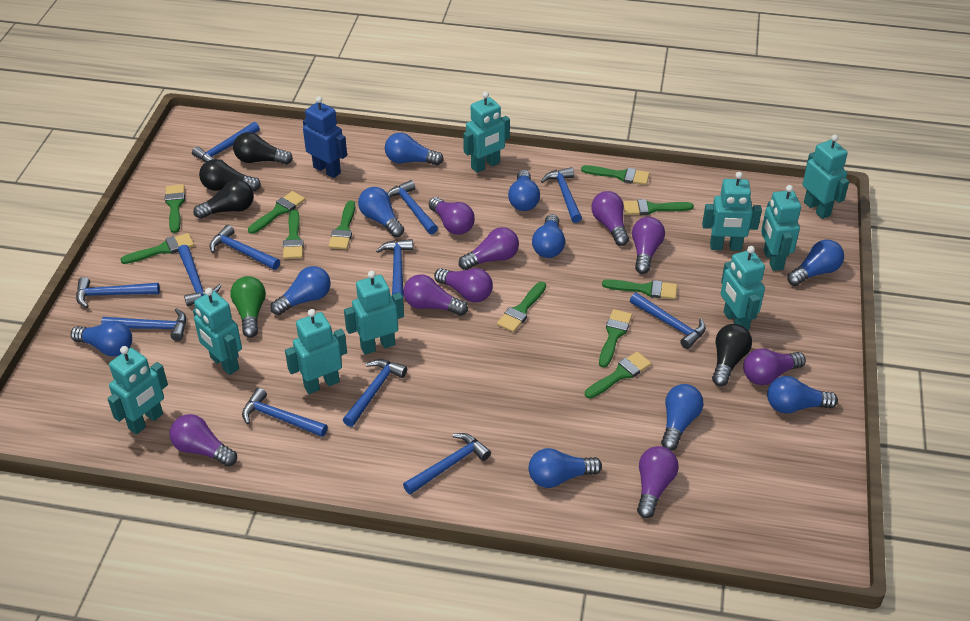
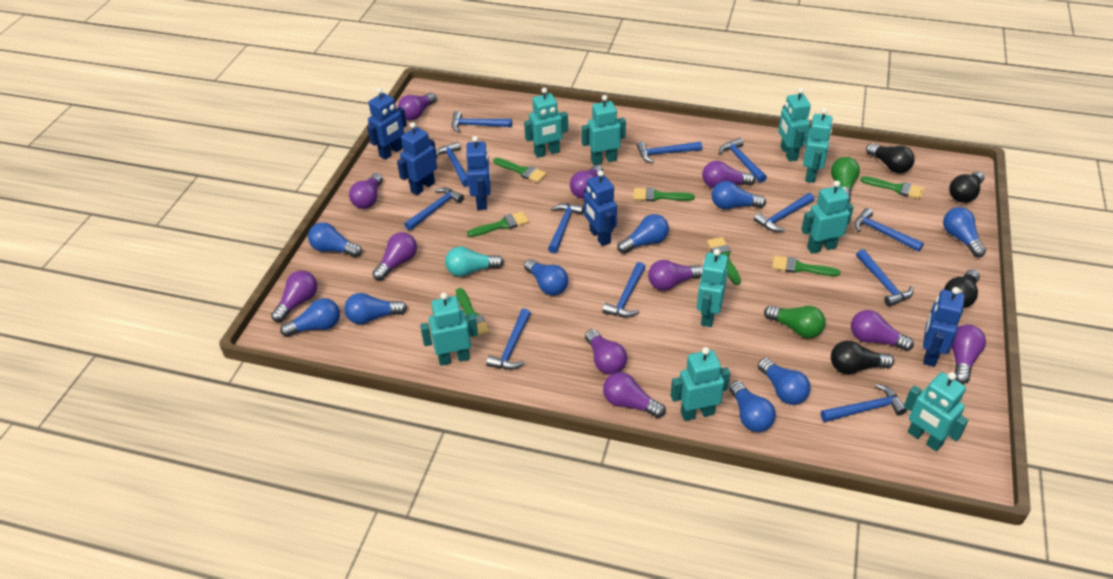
blue light bulb: 10 -> 9
blue robot: 1 -> 5
green brush: 11 -> 7
green light bulb: 1 -> 2
purple light bulb: 9 -> 11
turquoise light bulb: 0 -> 1

